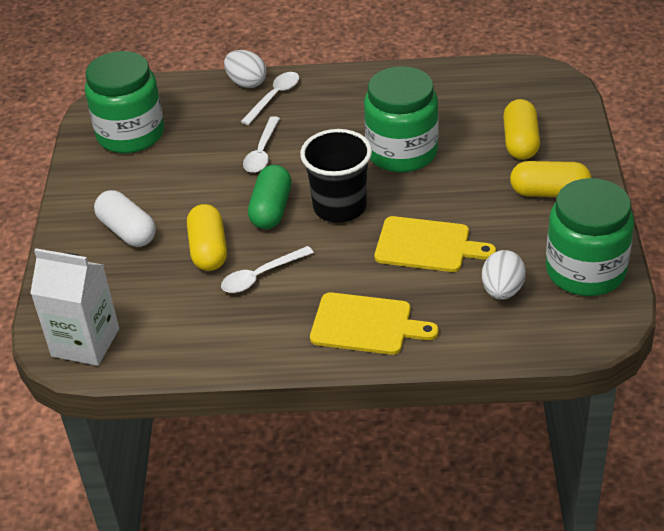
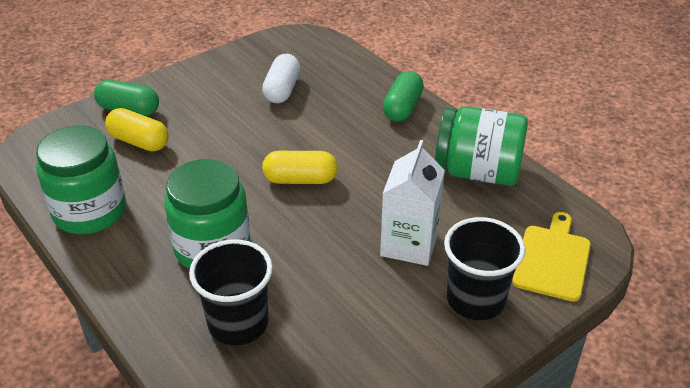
black cup: 1 -> 2
green capsule: 1 -> 2
white egg: 2 -> 0
white spoon: 3 -> 0
yellow capsule: 3 -> 2
yellow cutting board: 2 -> 1

